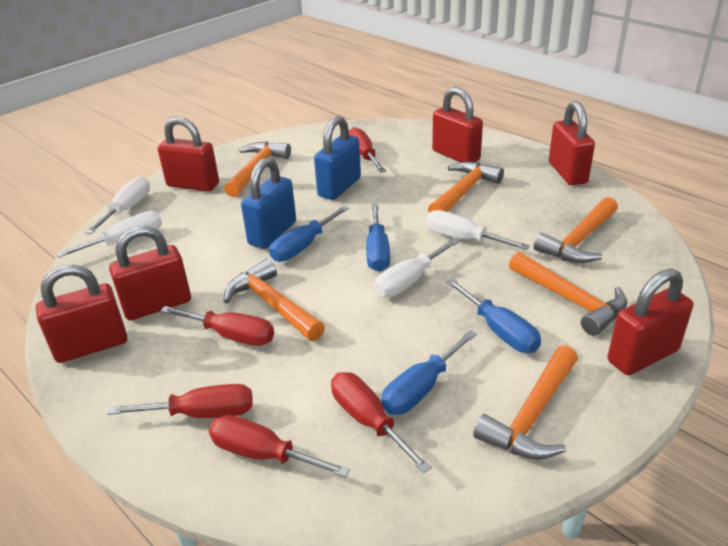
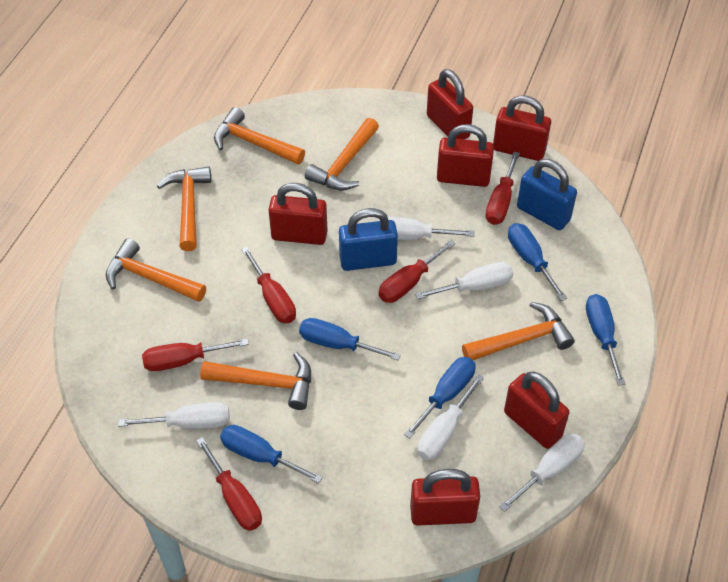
blue screwdriver: 4 -> 5
white screwdriver: 4 -> 5

